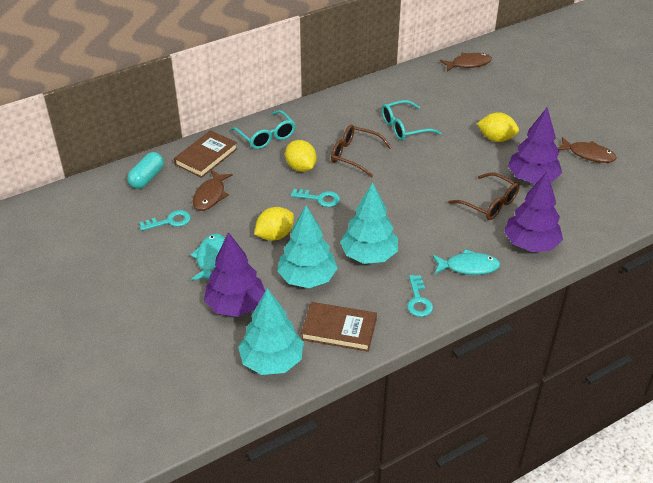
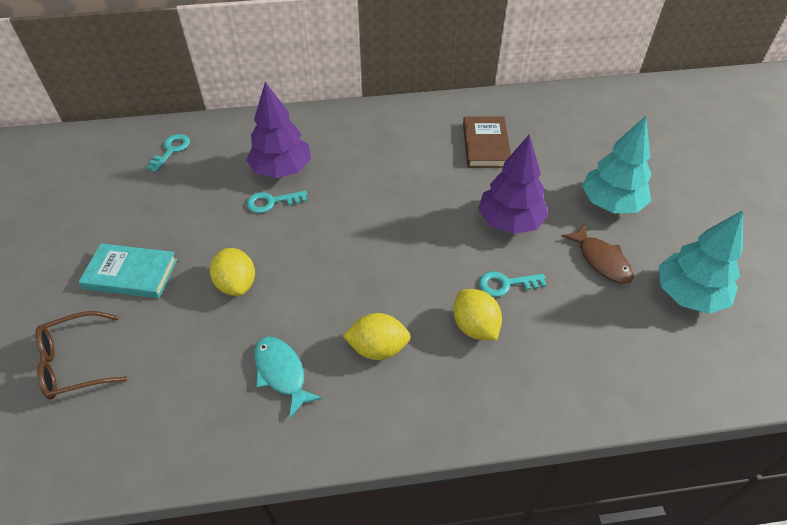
brown book: 2 -> 1
brown fish: 3 -> 1
brown glasses: 2 -> 1
purple tree: 3 -> 2
turquoise book: 0 -> 1
turquoise capsule: 1 -> 0
turquoise fish: 2 -> 1
turquoise glasses: 2 -> 0
turquoise tree: 3 -> 2

